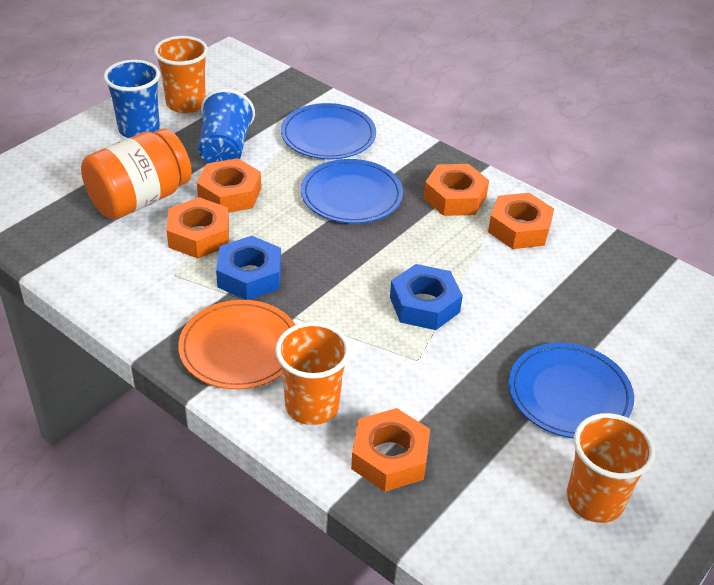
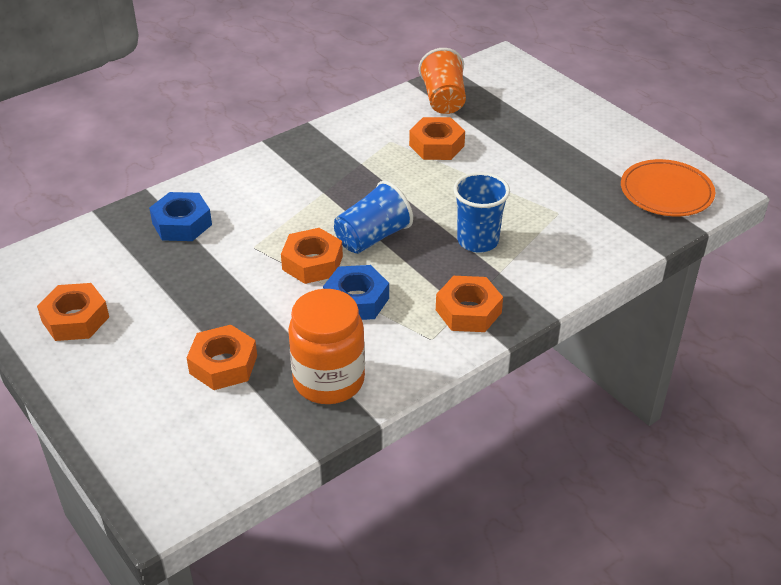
blue plate: 3 -> 0
orange cup: 3 -> 1

